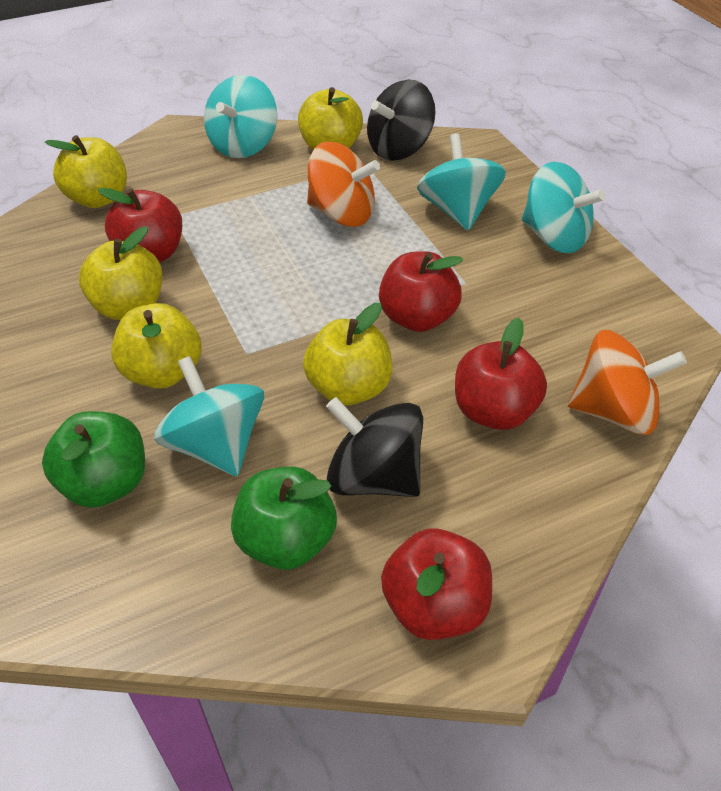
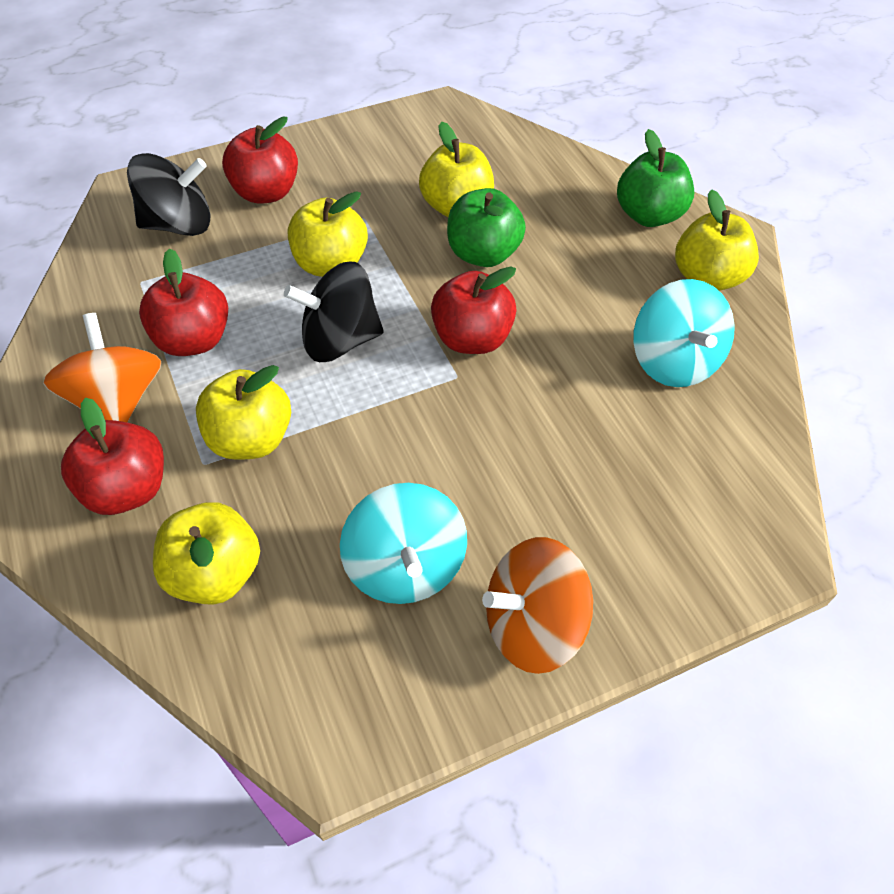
turquoise spinning top: 4 -> 2

